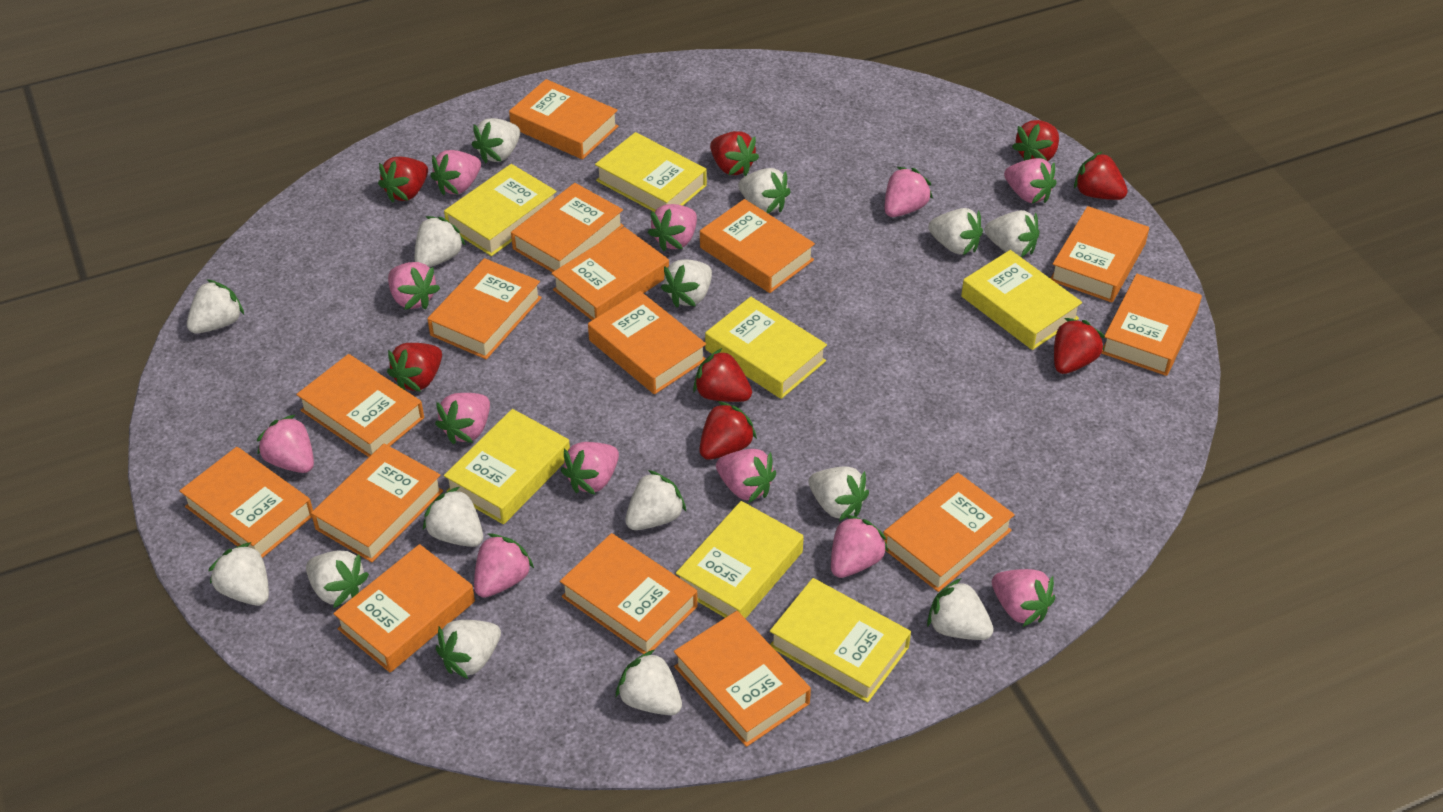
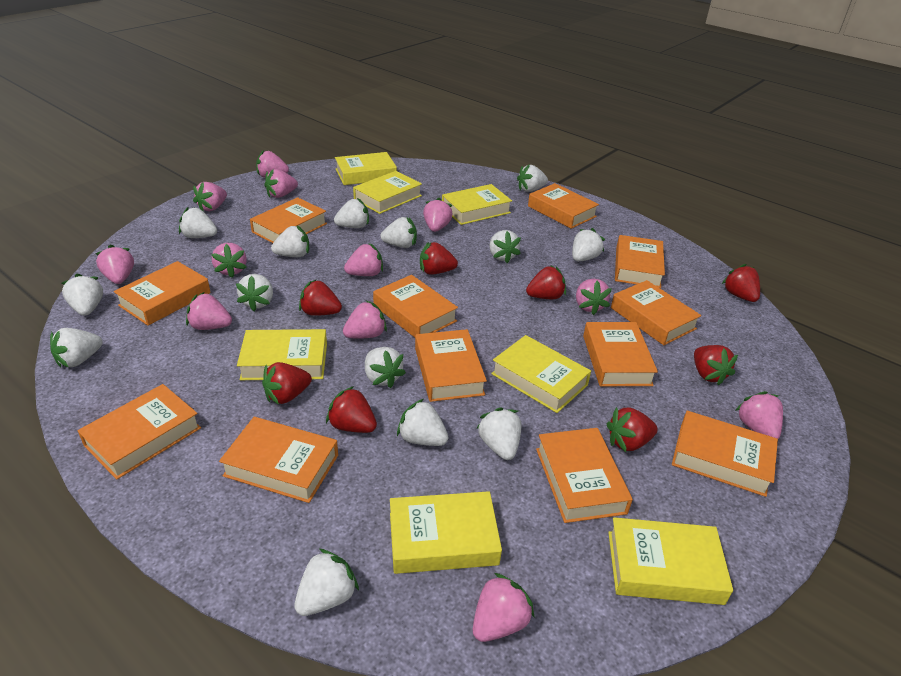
orange book: 15 -> 12
white strawberry: 15 -> 14

